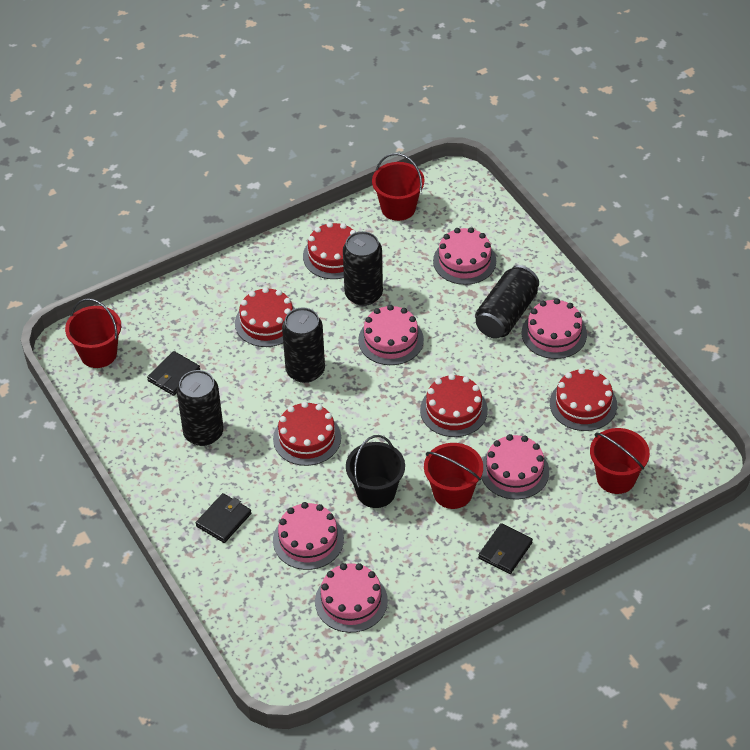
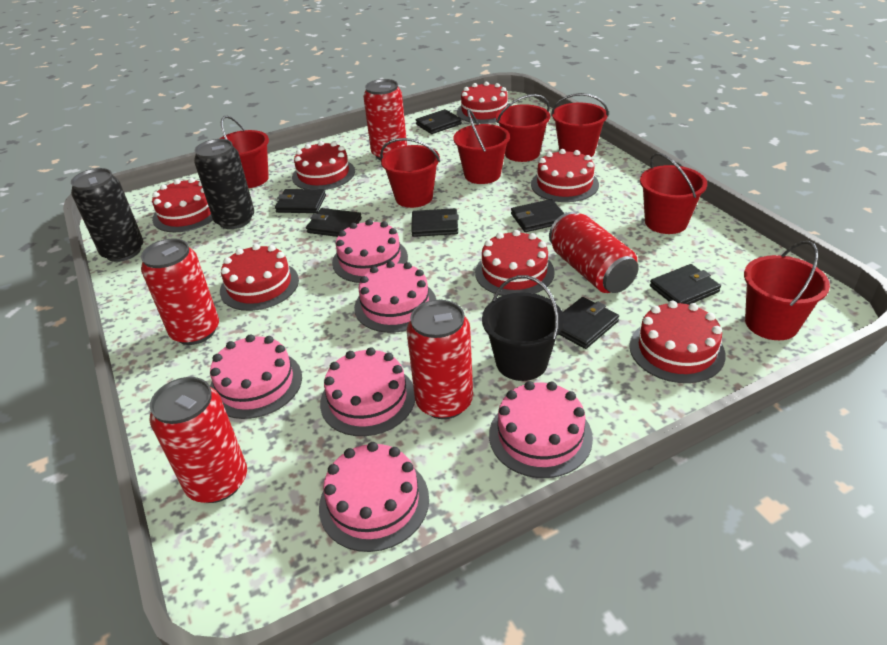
black can: 4 -> 2
black wallet: 3 -> 7
red bucket: 4 -> 7
red cake: 5 -> 7
red can: 0 -> 5

